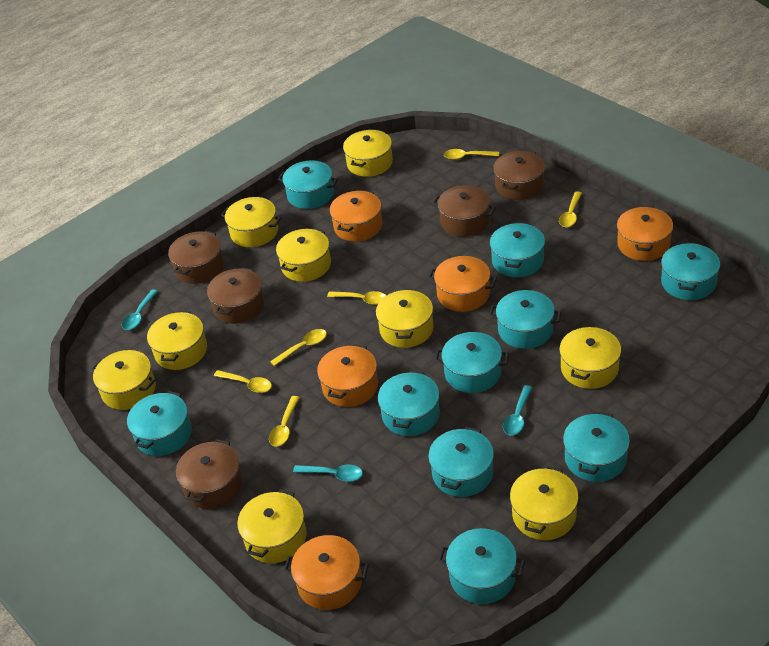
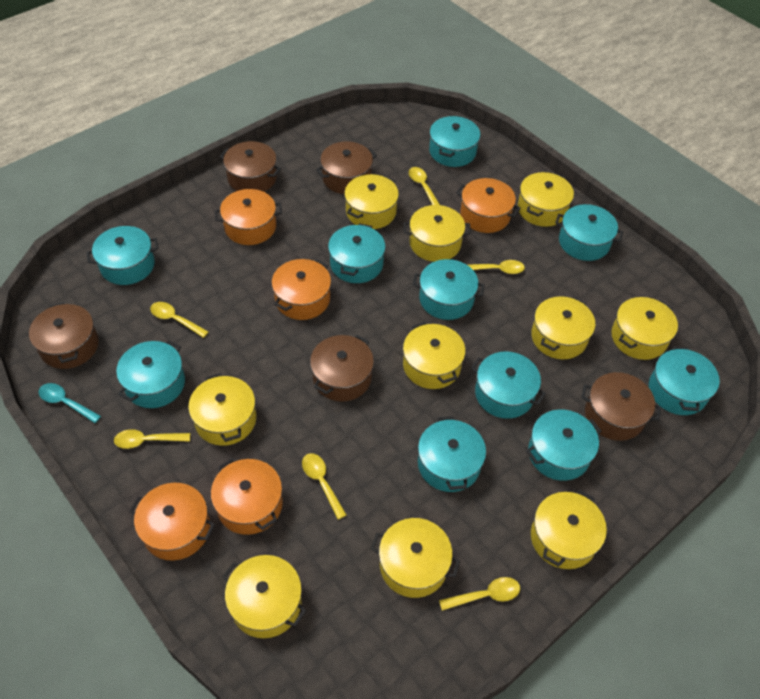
turquoise spoon: 3 -> 1
yellow pot: 9 -> 10

